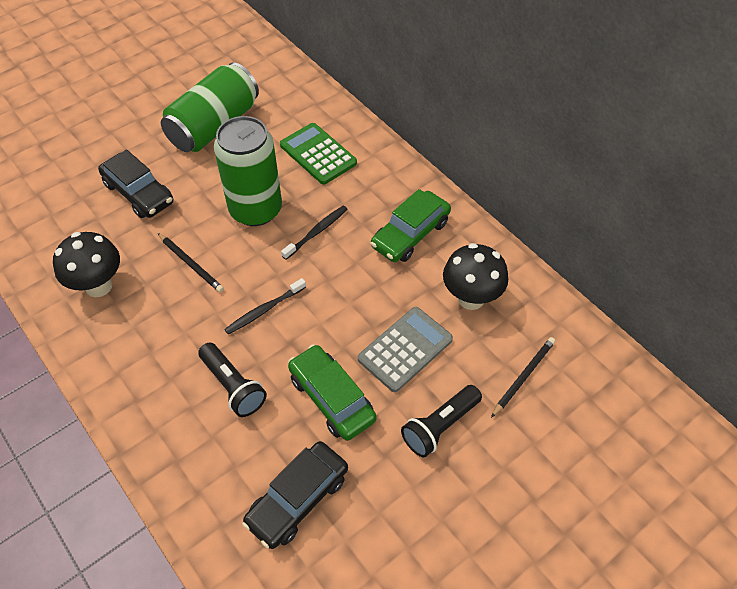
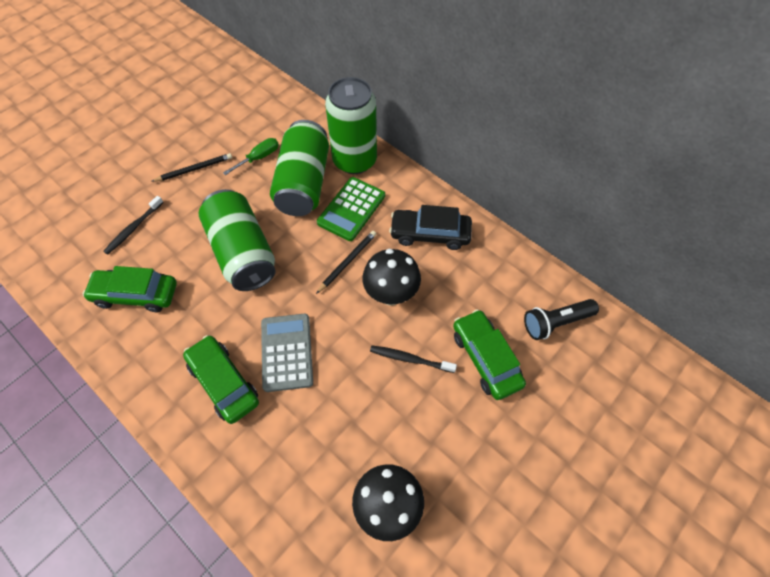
black car: 2 -> 1
black flashlight: 2 -> 1
green can: 2 -> 3
green car: 2 -> 3
green screwdriver: 0 -> 1

